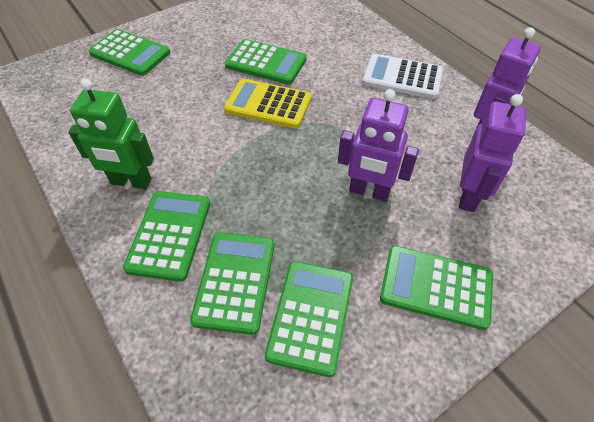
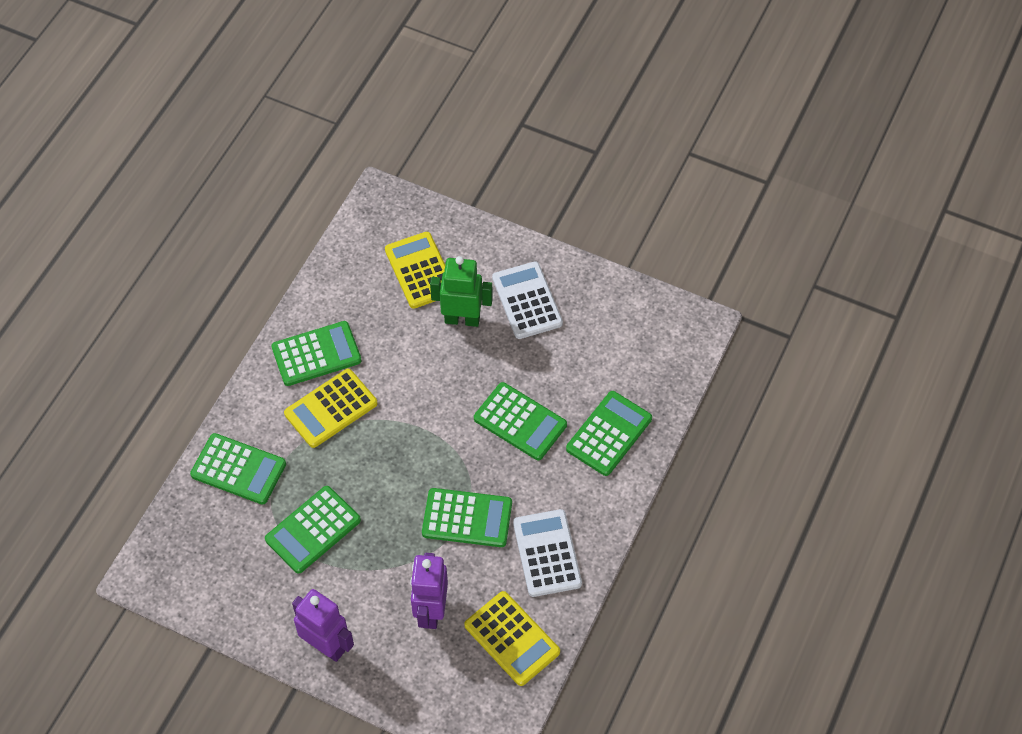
purple robot: 3 -> 2
white calculator: 1 -> 2
yellow calculator: 1 -> 3

